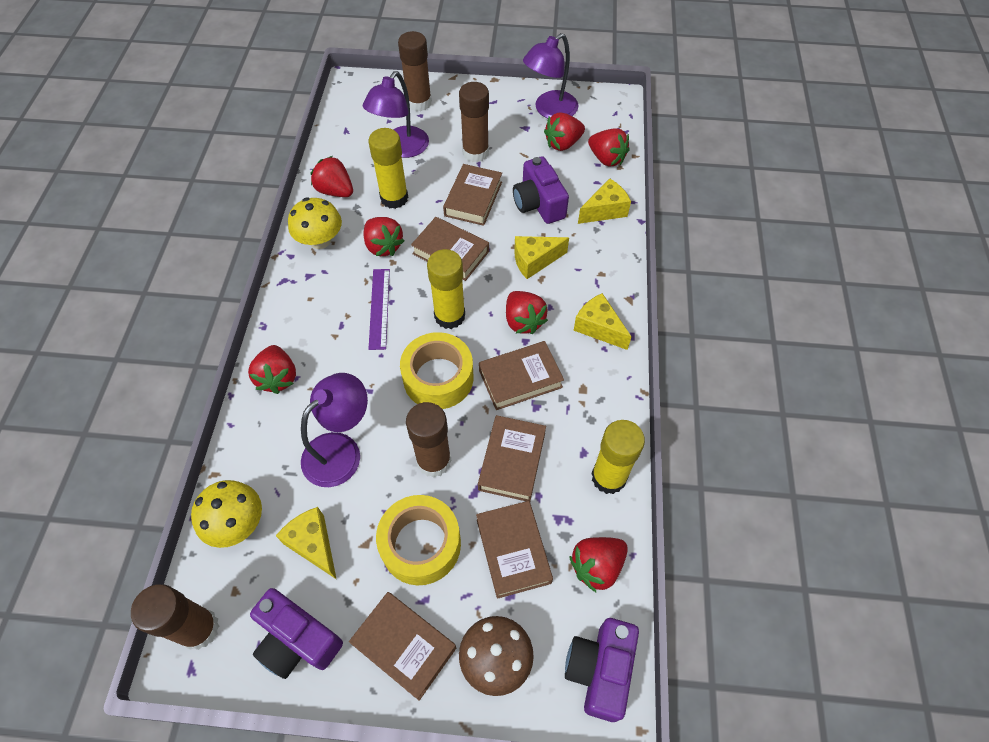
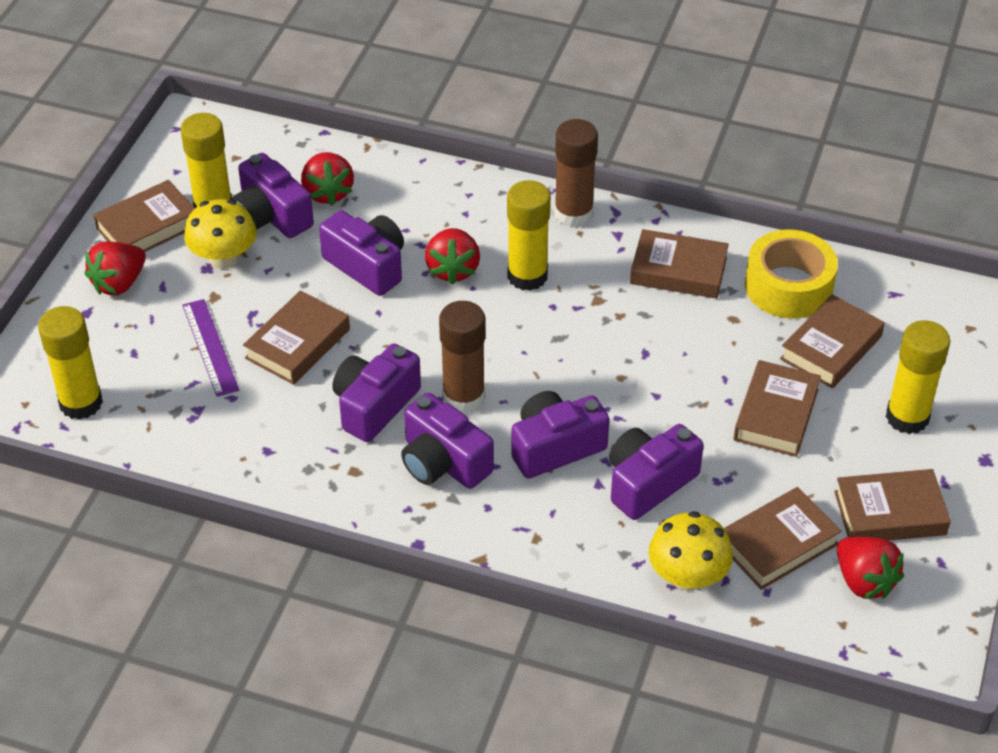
brown book: 6 -> 7
brown glue stick: 4 -> 2
brown mushroom: 1 -> 0
purple camera: 3 -> 6
purple lamp: 3 -> 0
red strawberry: 7 -> 4
yellow cheese: 4 -> 0
yellow glue stick: 3 -> 4
yellow tape: 2 -> 1

